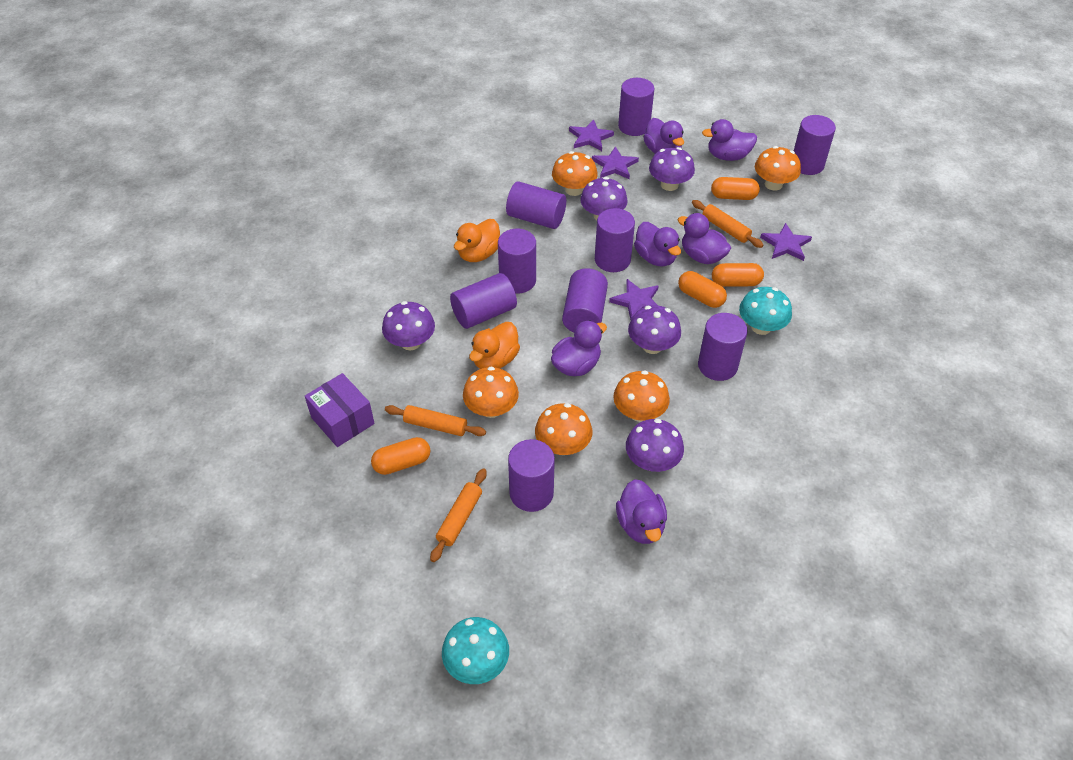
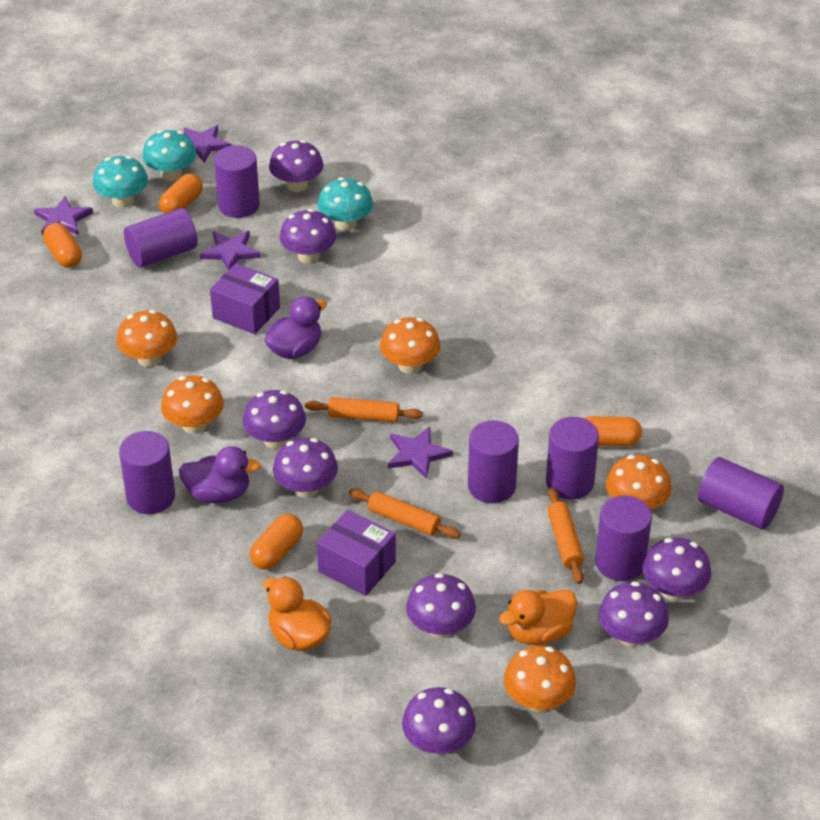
purple box: 1 -> 2
purple cylinder: 9 -> 7
purple duck: 6 -> 2
purple mushroom: 5 -> 8
turquoise mushroom: 2 -> 3

